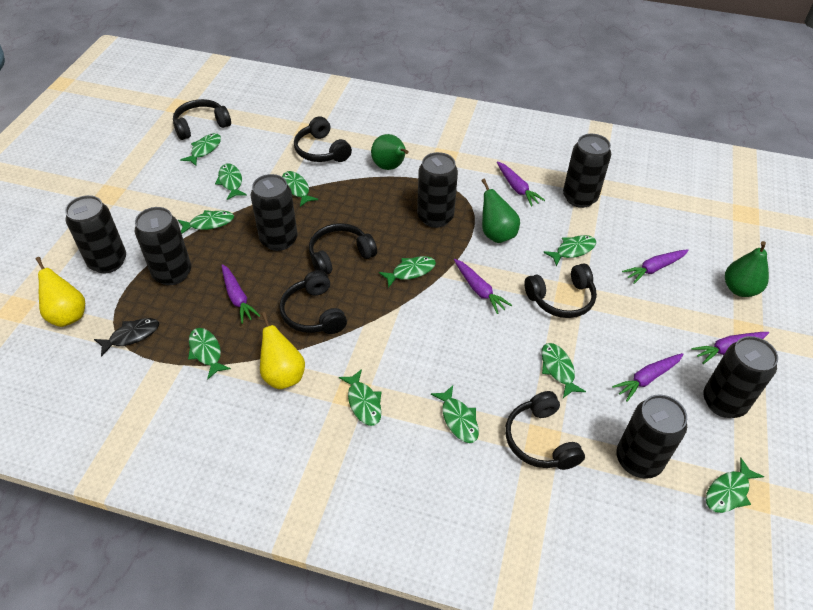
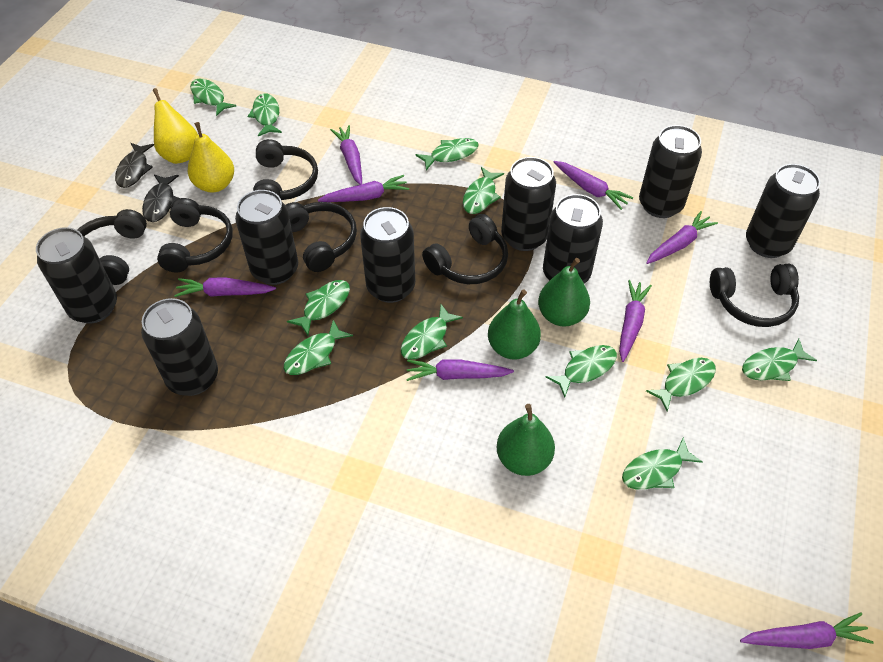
black can: 7 -> 8
black fish: 1 -> 2
purple carrot: 6 -> 8

